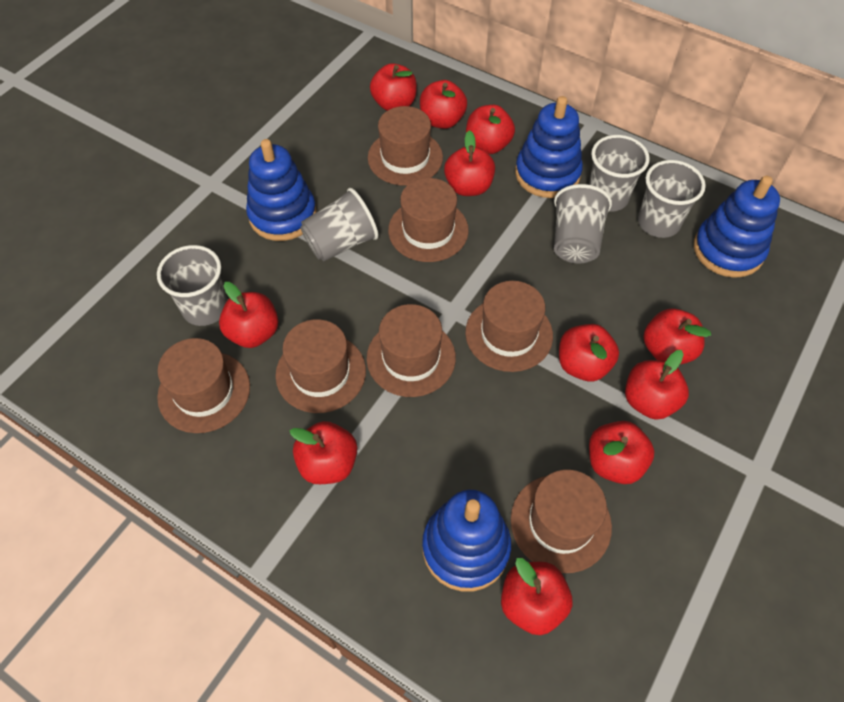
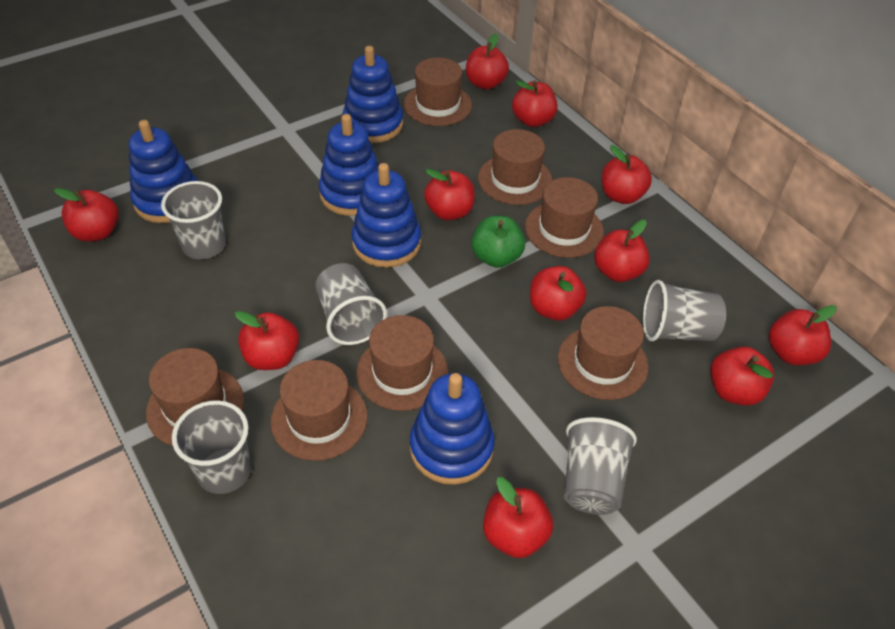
blue stacking toy: 4 -> 5
green apple: 0 -> 1

